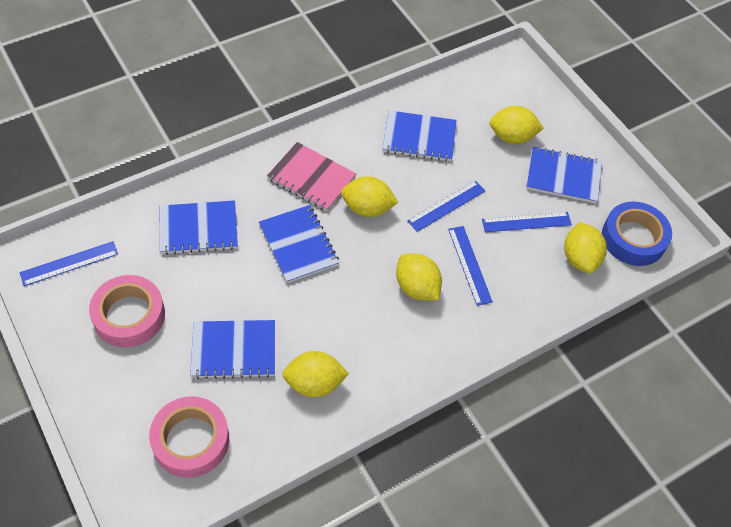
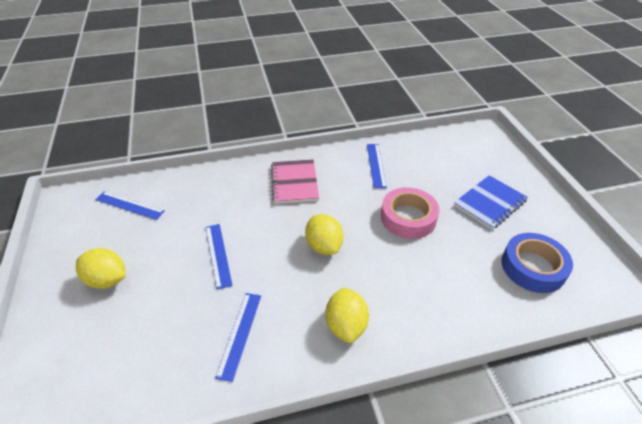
blue notebook: 5 -> 1
pink tape: 2 -> 1
yellow lemon: 5 -> 3

